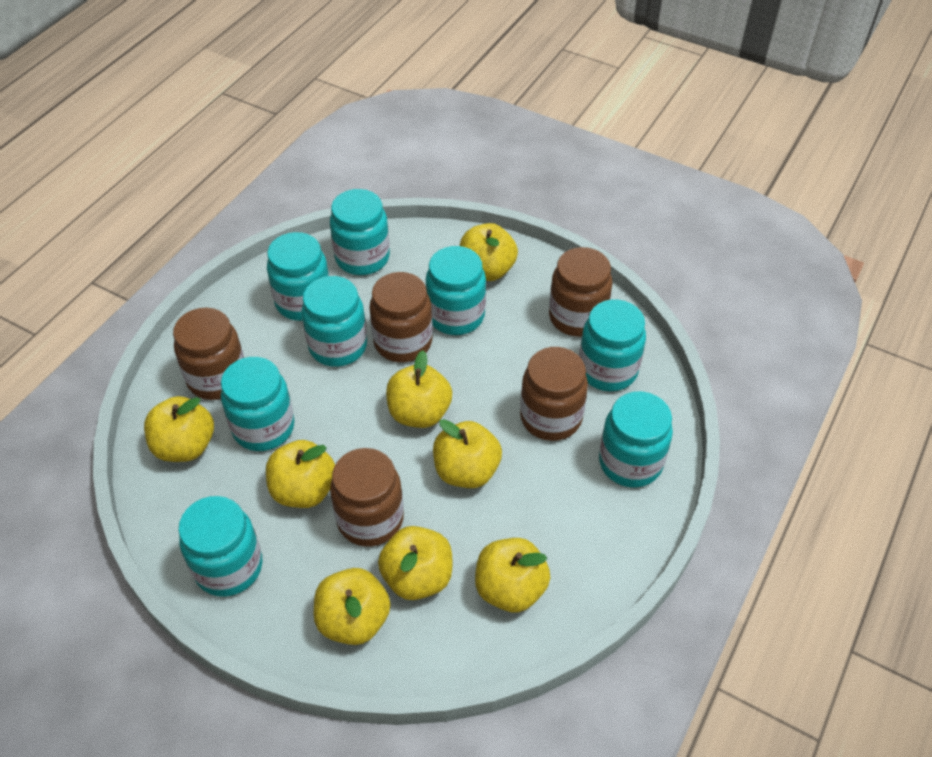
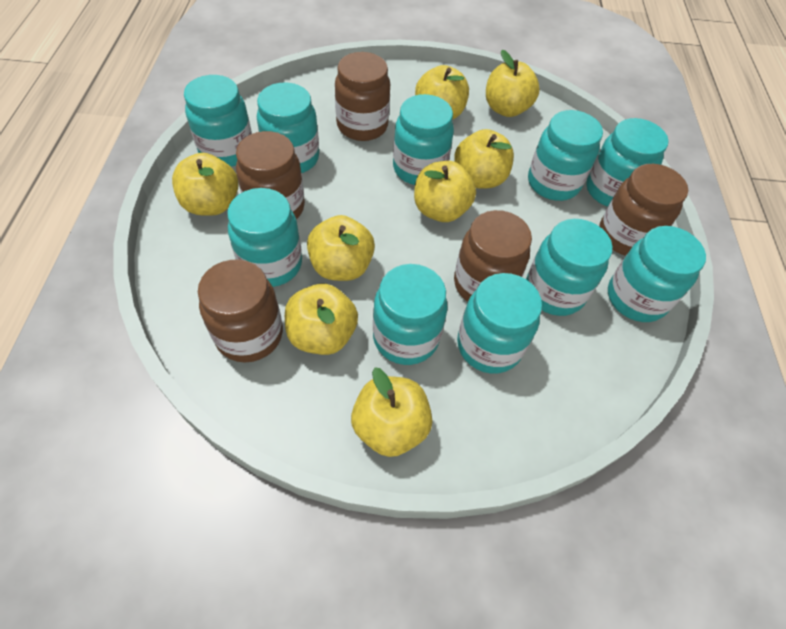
turquoise jar: 8 -> 10

